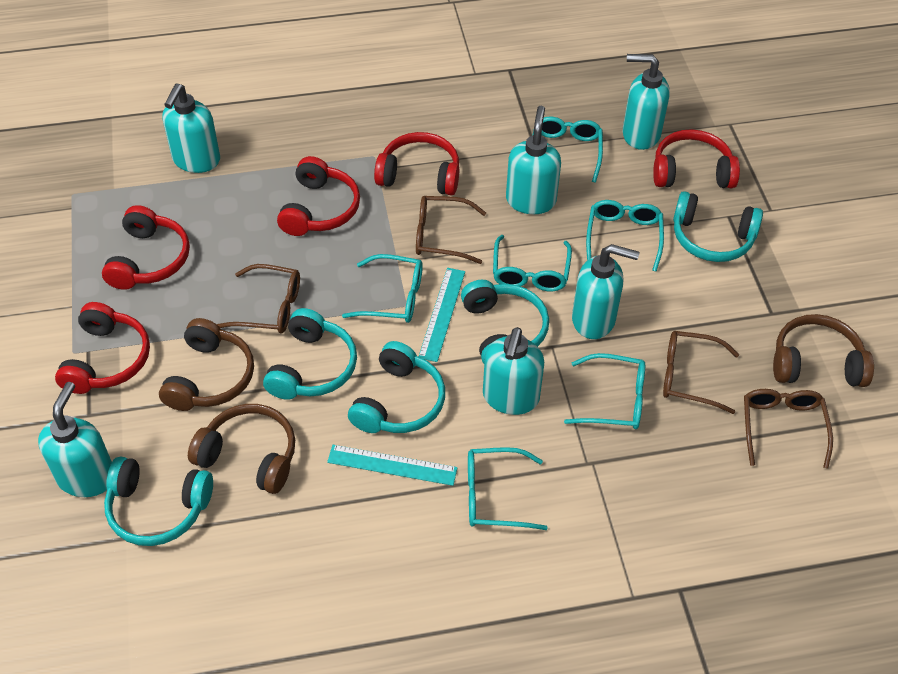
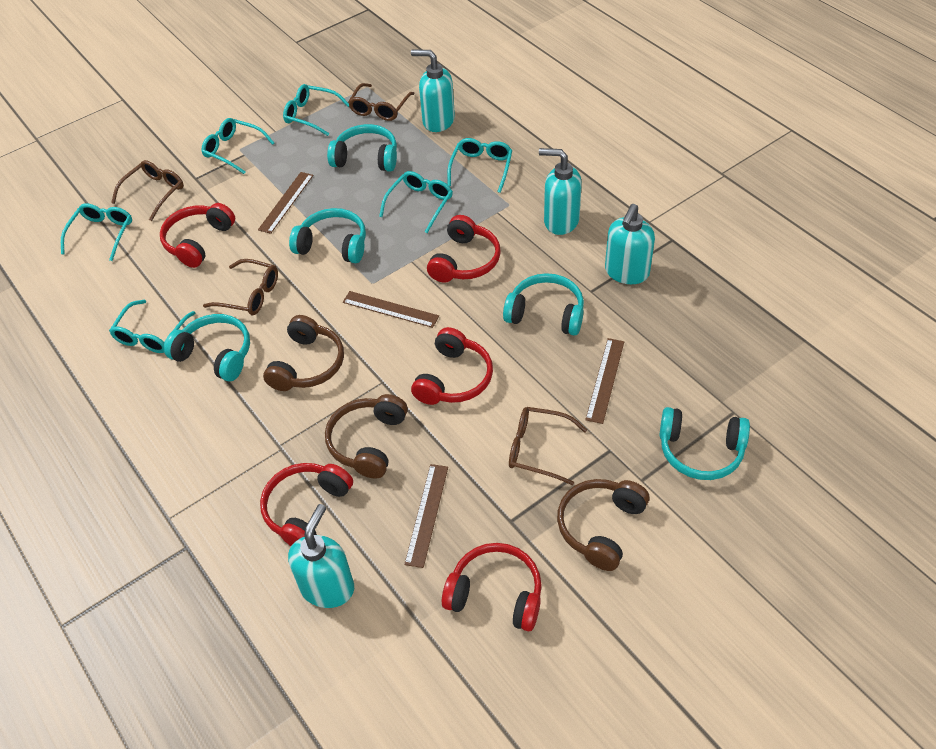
brown ruler: 0 -> 4
turquoise ruler: 2 -> 0
turquoise soap dispenser: 6 -> 4

